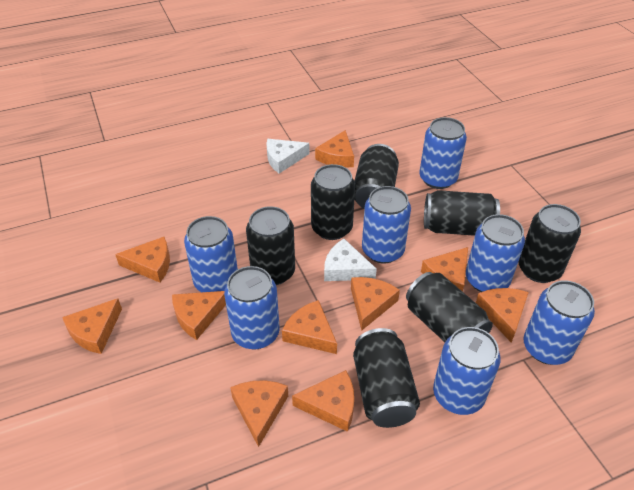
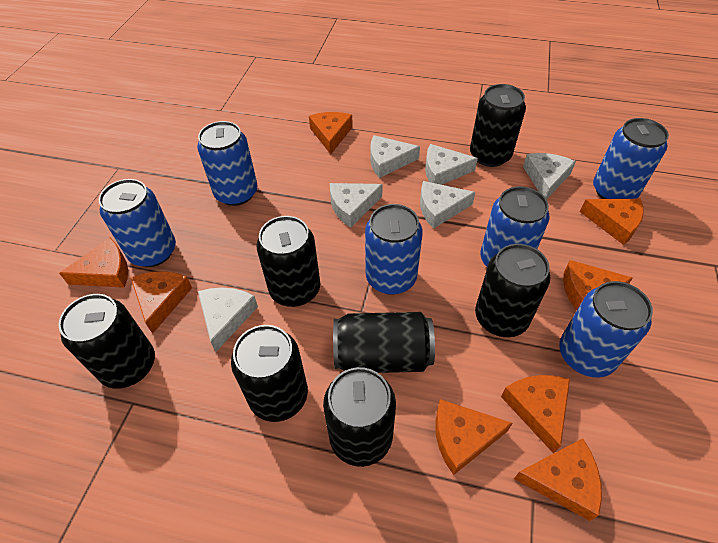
blue can: 7 -> 6
orange cheese: 10 -> 8
white cheese: 2 -> 6

